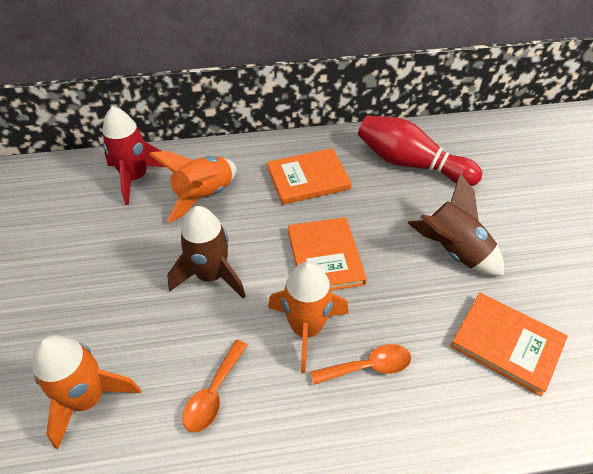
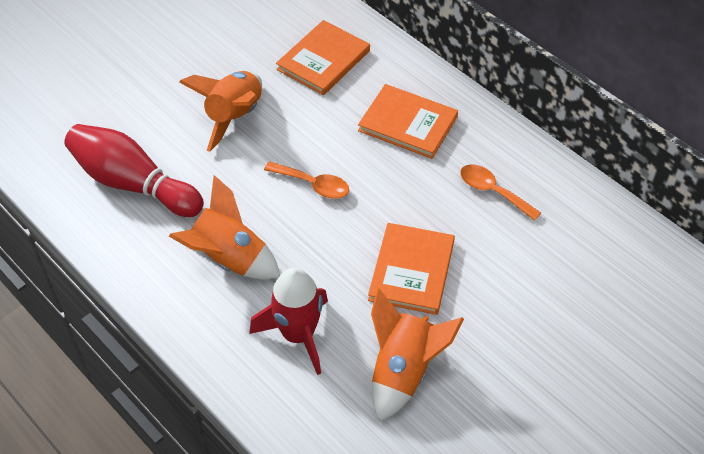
brown rocket: 2 -> 0

